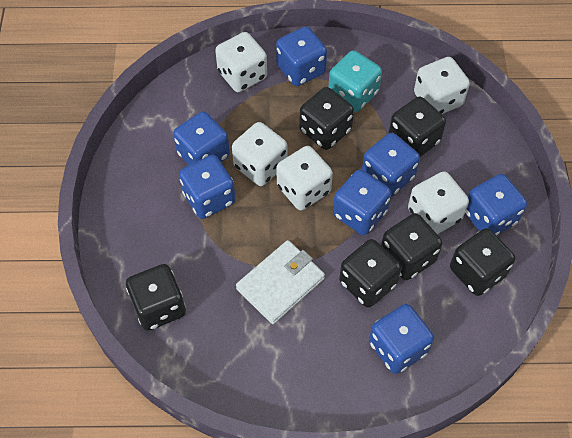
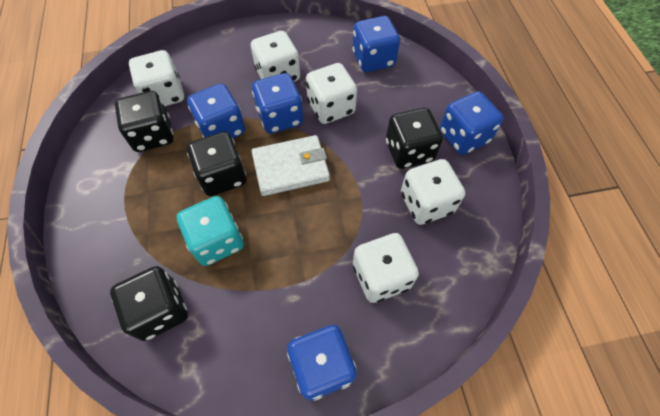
black dice: 6 -> 4
blue dice: 7 -> 5

